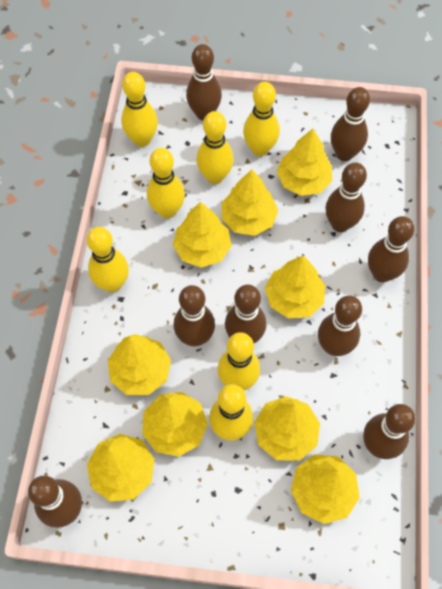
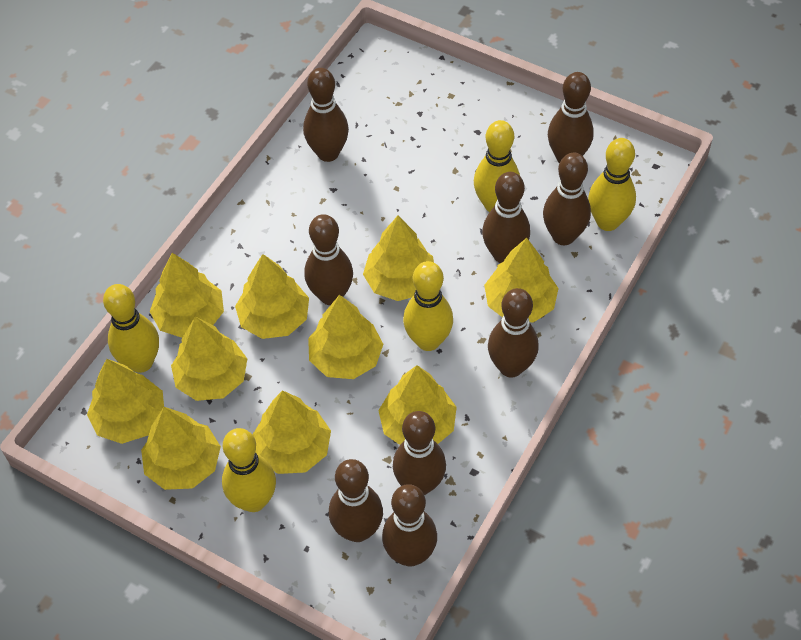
yellow bowling pin: 7 -> 5
yellow tree: 9 -> 10

